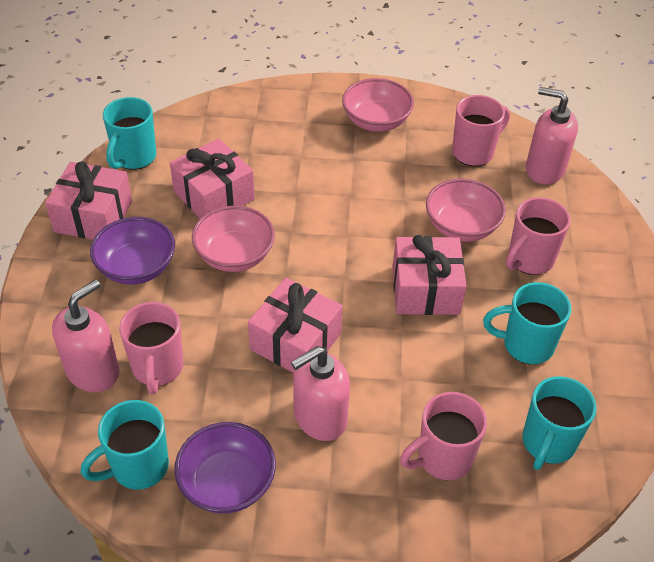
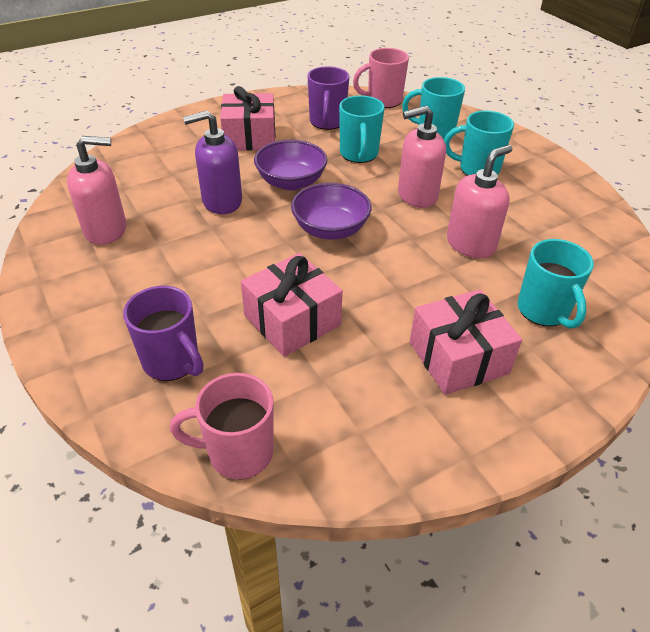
pink bowl: 3 -> 0
pink gift: 4 -> 3
pink mug: 4 -> 2
purple mug: 0 -> 2
purple soap dispenser: 0 -> 1

